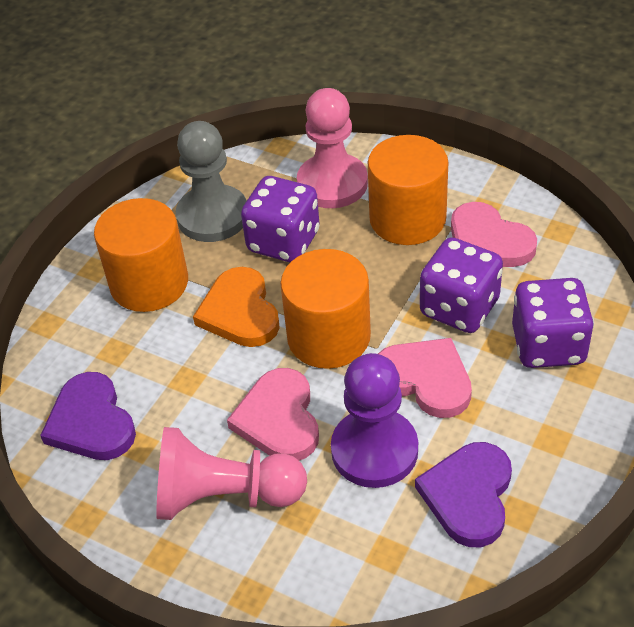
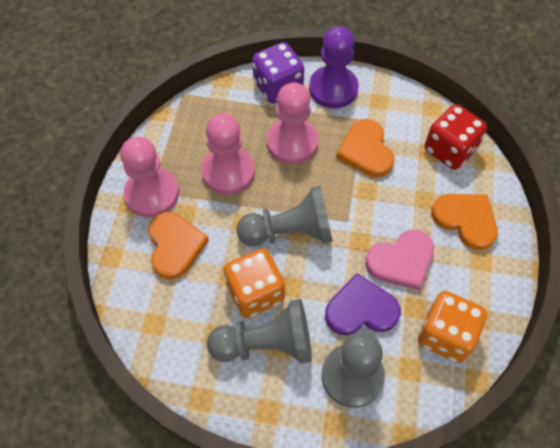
grey pawn: 1 -> 3
orange cylinder: 3 -> 0
orange dice: 0 -> 2
orange heart: 1 -> 3
pink heart: 3 -> 1
pink pawn: 2 -> 3
purple dice: 3 -> 1
purple heart: 2 -> 1
red dice: 0 -> 1

